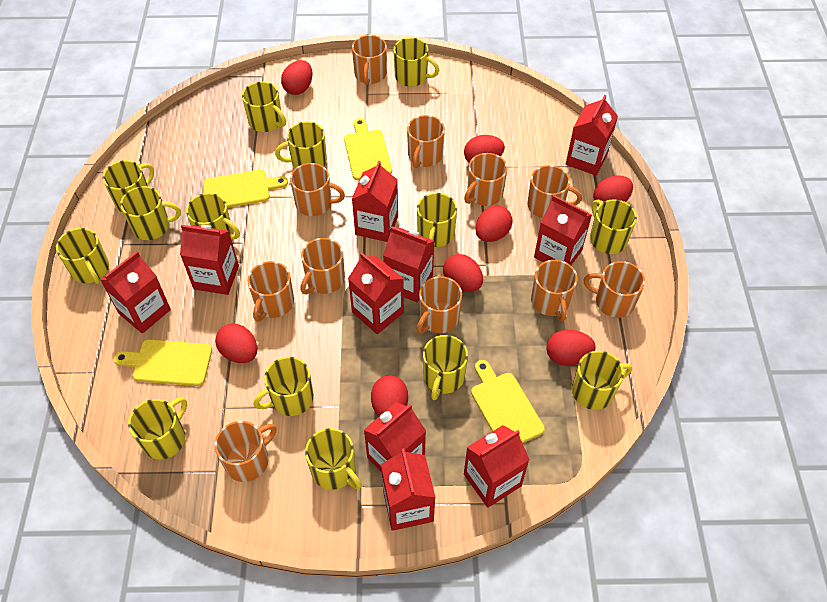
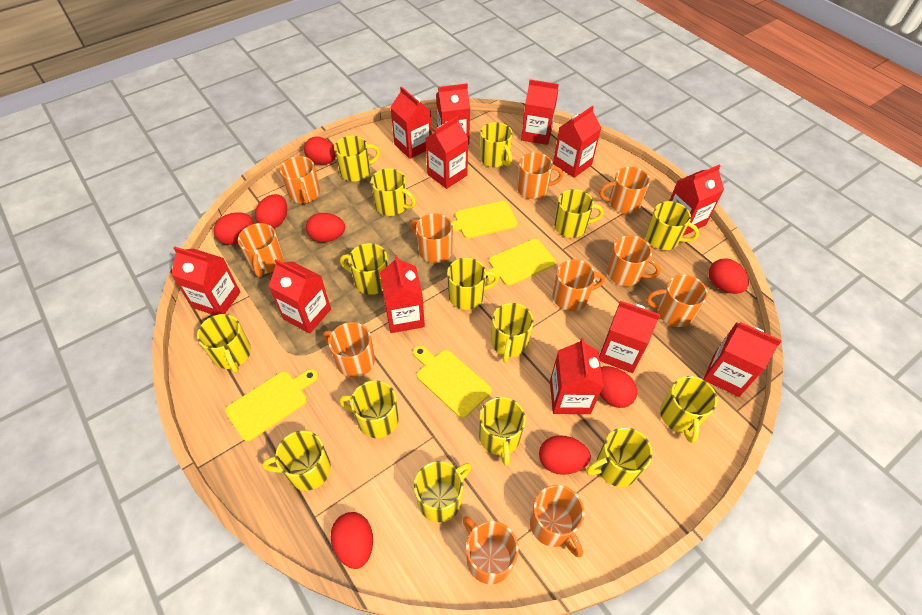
red carton: 10 -> 12
yellow mug: 14 -> 15

